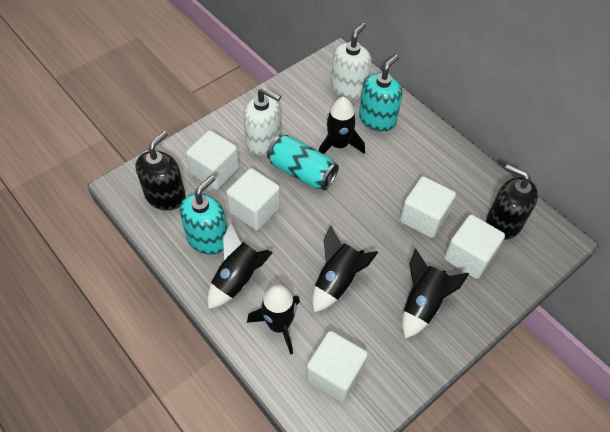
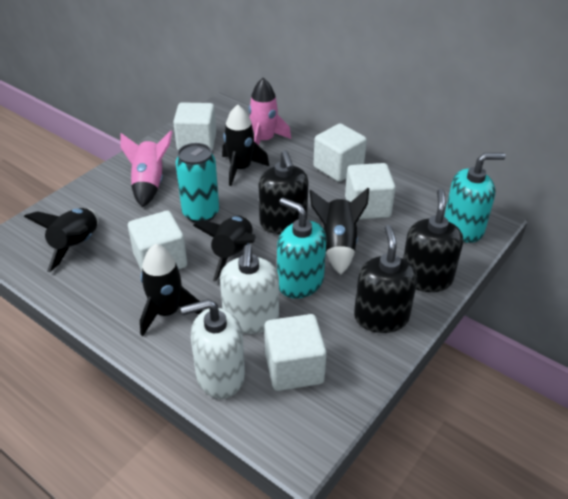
black soap dispenser: 2 -> 3
pink rocket: 0 -> 2

